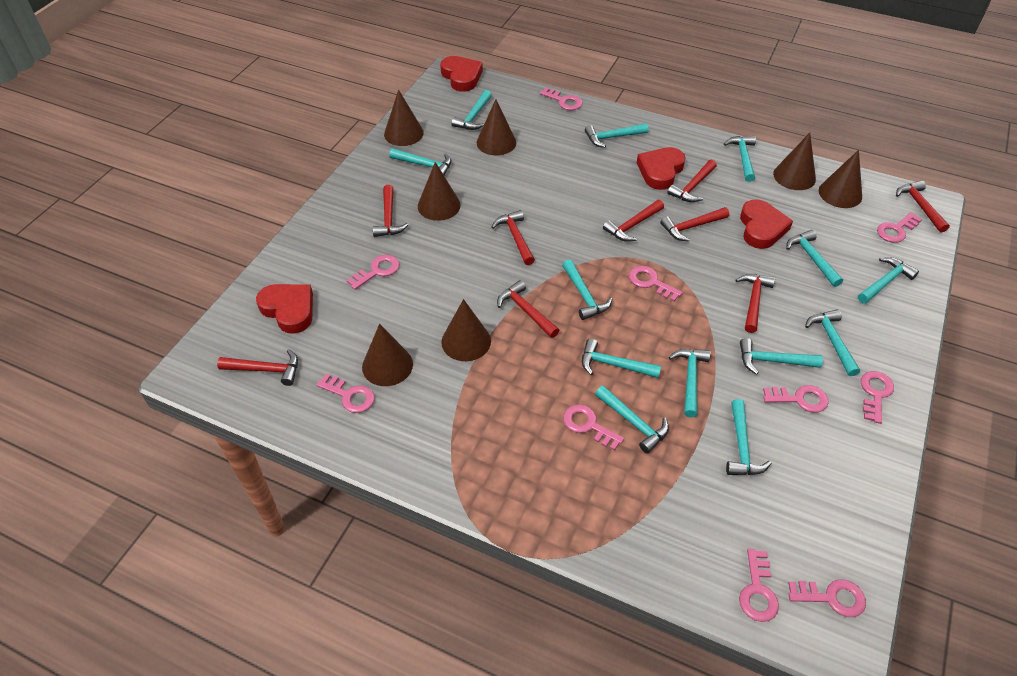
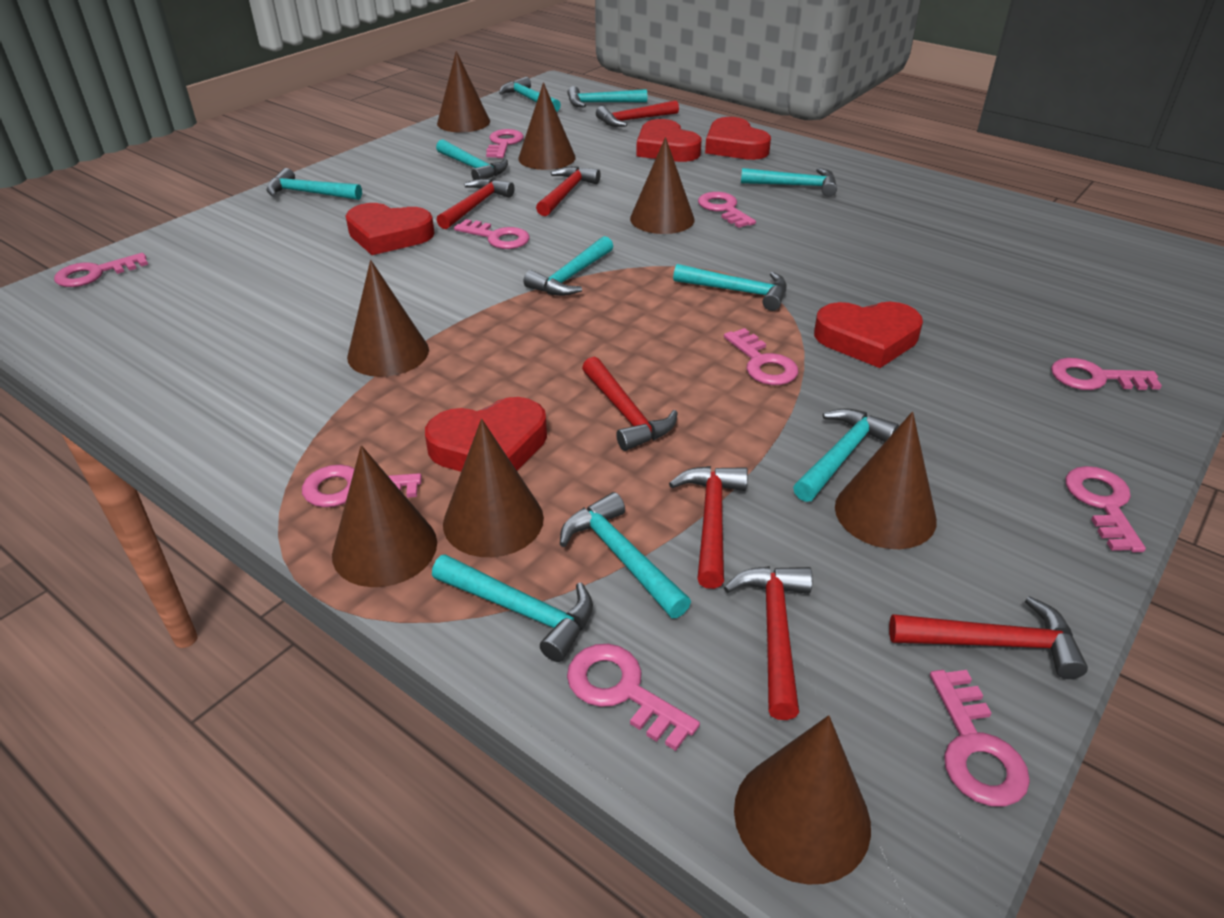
brown cone: 7 -> 8
red hammer: 9 -> 7
red heart: 4 -> 5
turquoise hammer: 13 -> 10

